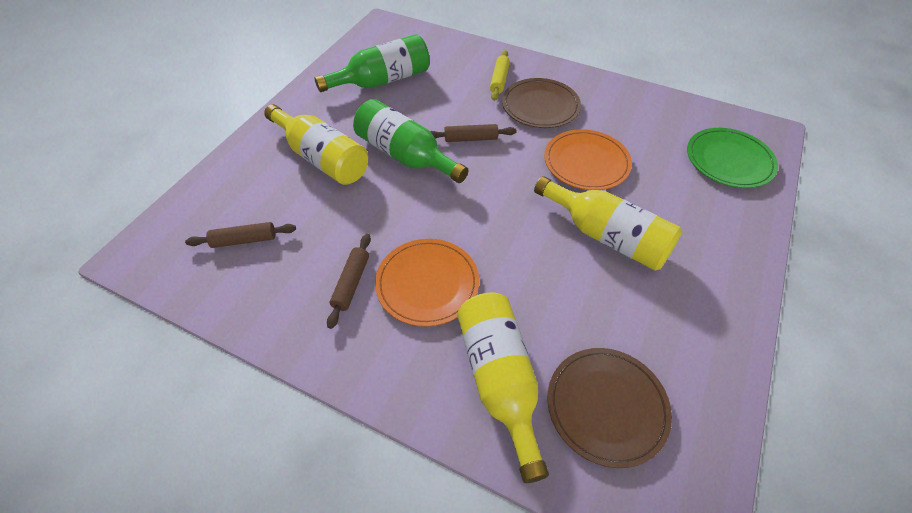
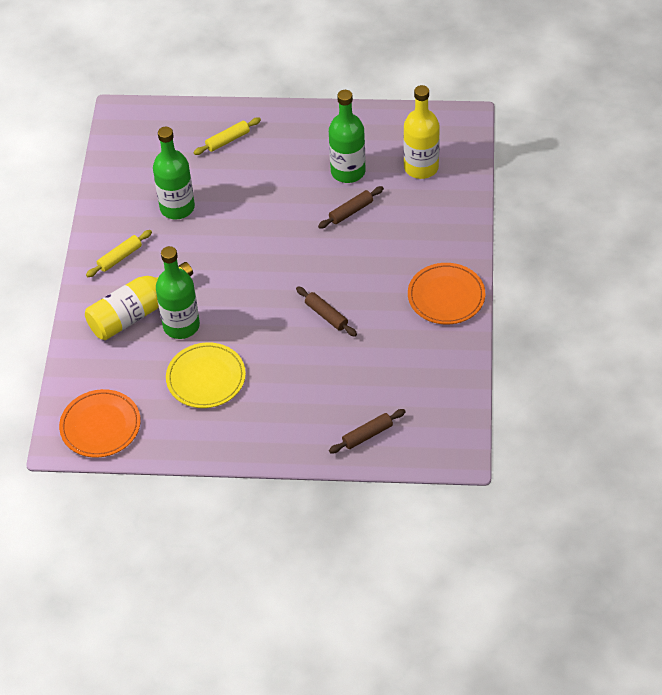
brown plate: 2 -> 0
green bottle: 2 -> 3
green plate: 1 -> 0
yellow bottle: 3 -> 2
yellow plate: 0 -> 1
yellow rolling pin: 1 -> 2

